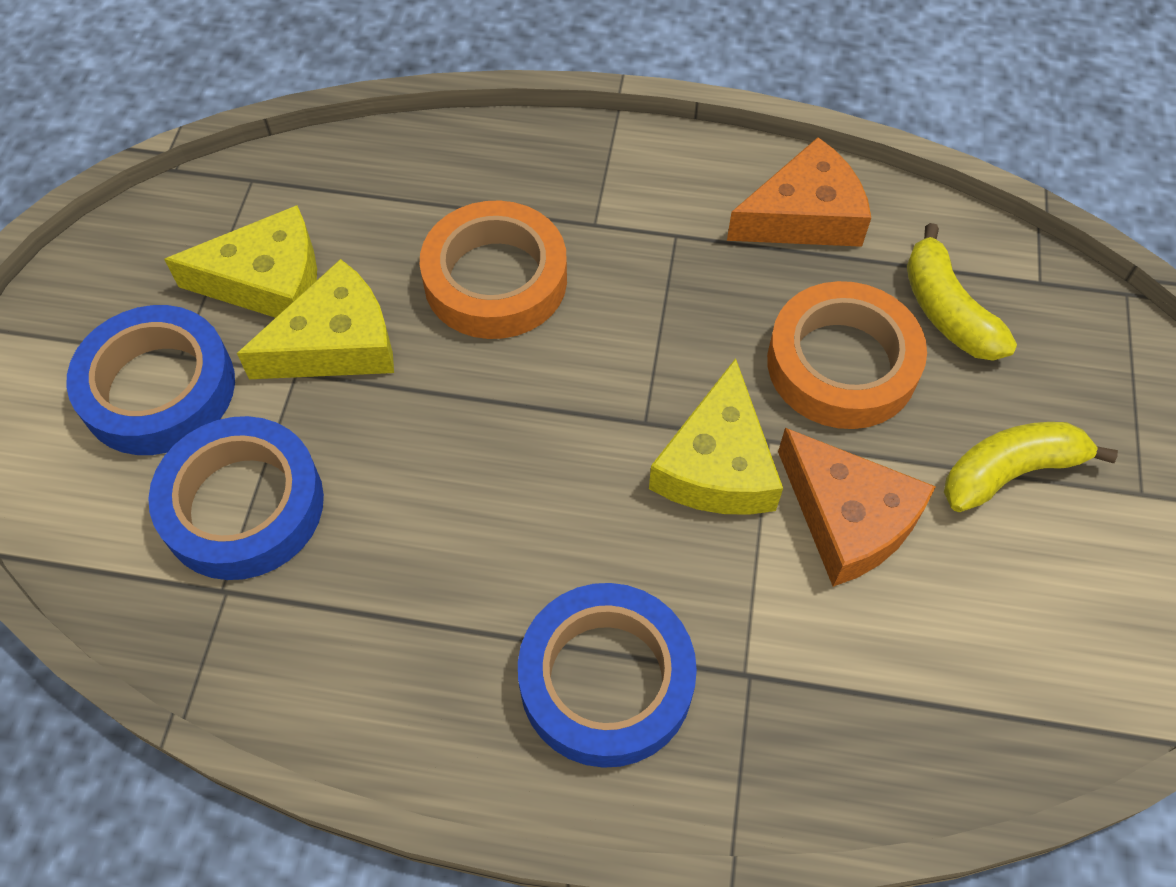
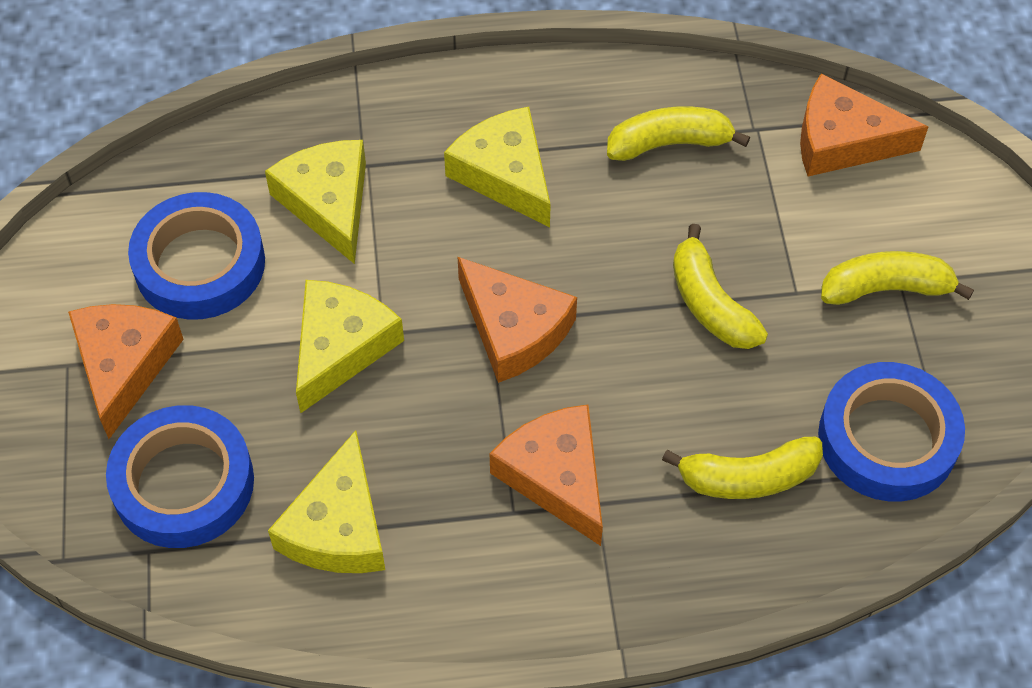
orange cheese: 2 -> 4
orange tape: 2 -> 0
yellow banana: 2 -> 4
yellow cheese: 3 -> 4

